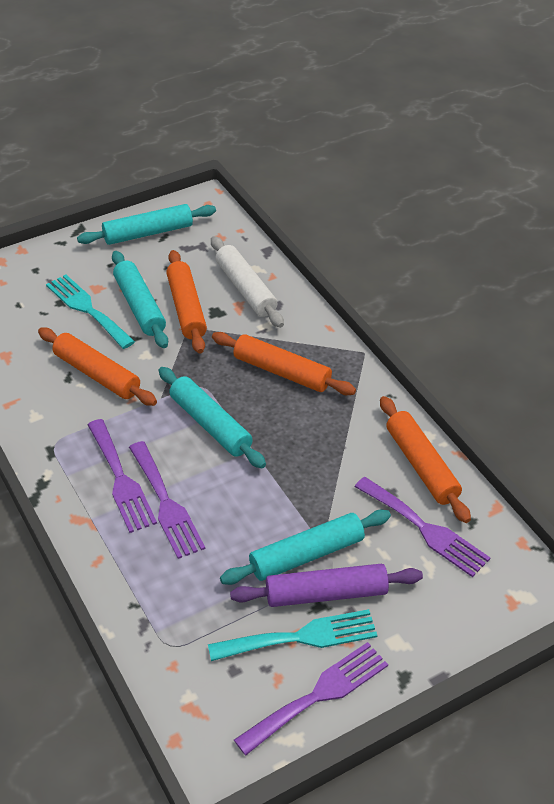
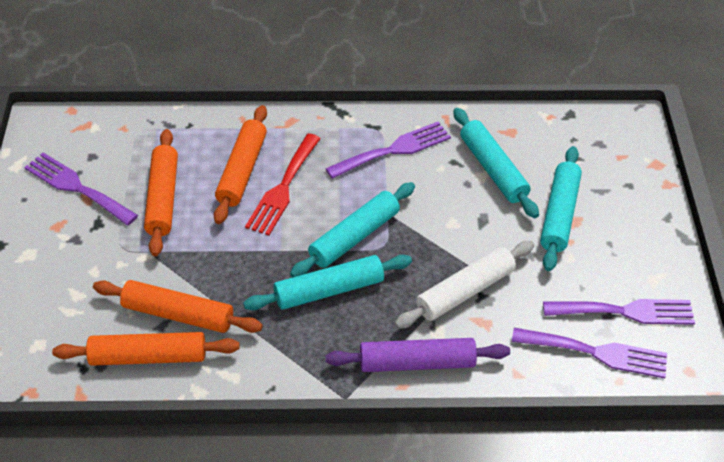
red fork: 0 -> 1
turquoise fork: 2 -> 0

